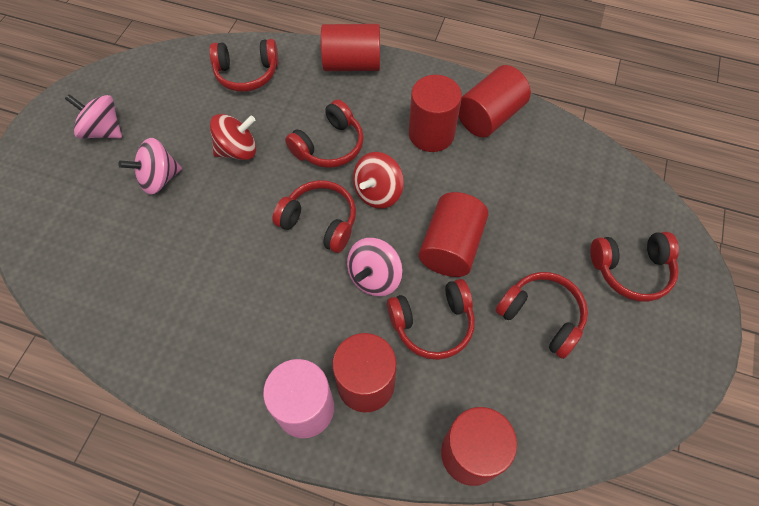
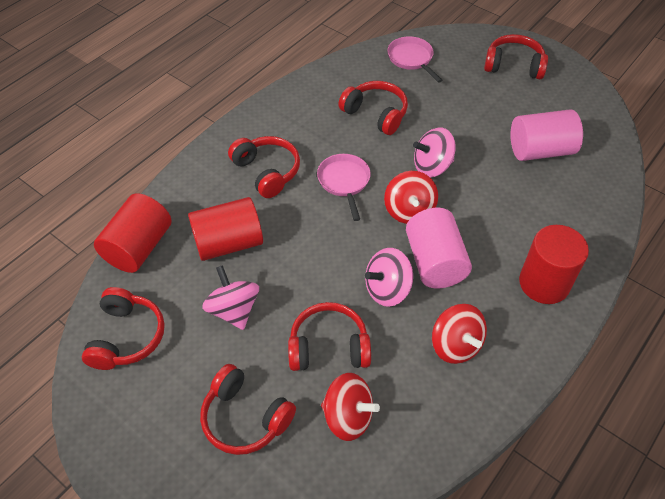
pink cylinder: 1 -> 2
pink pan: 0 -> 2
red cylinder: 6 -> 3
red spinning top: 2 -> 3

